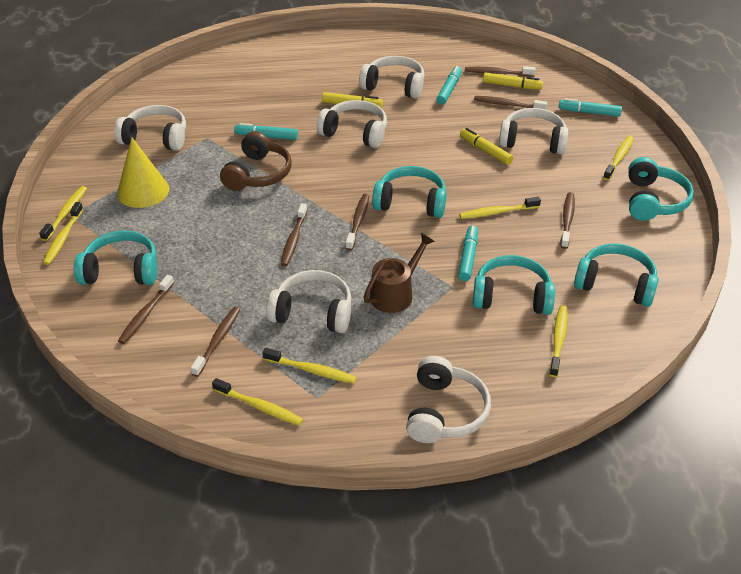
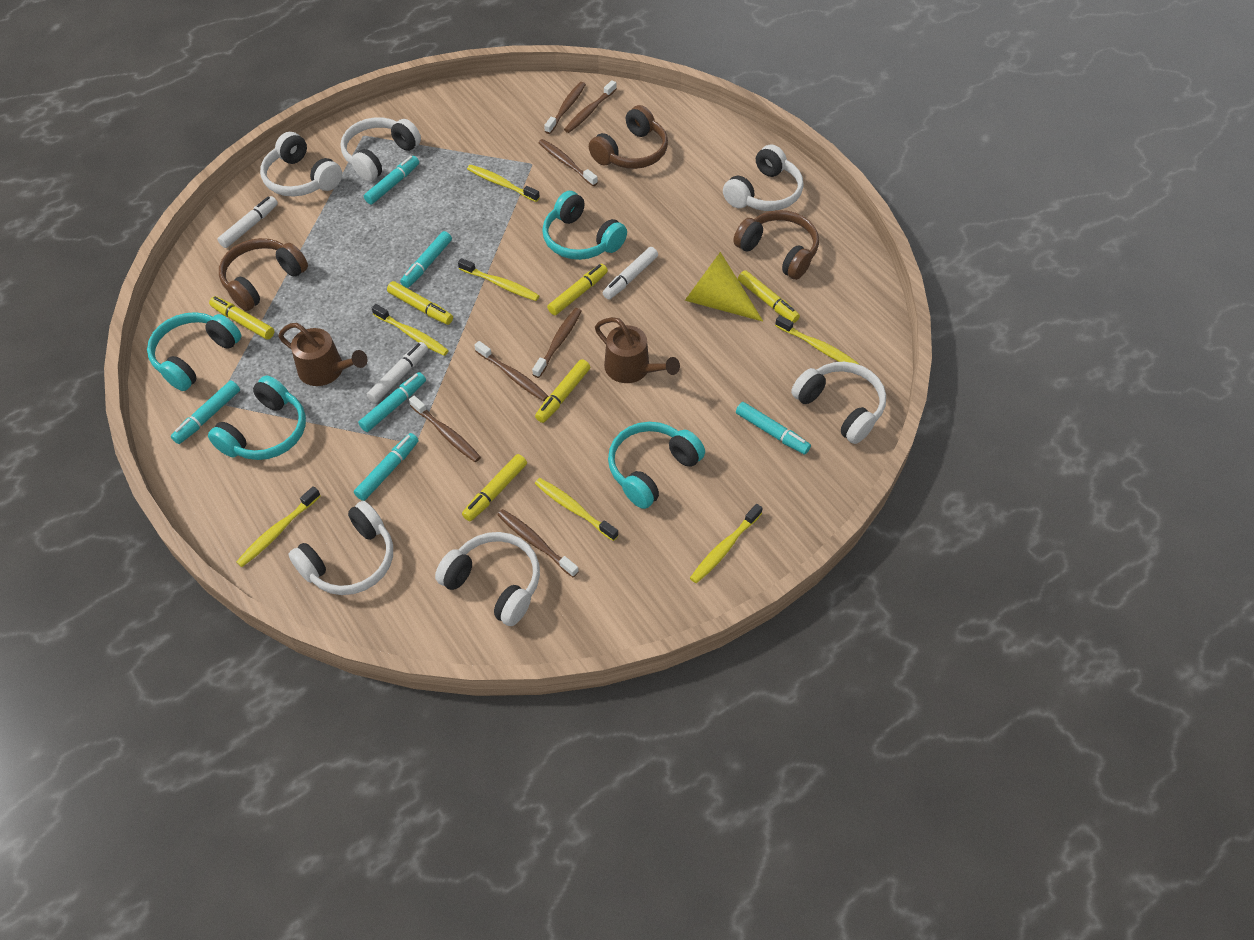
brown headphones: 1 -> 3
brown watering can: 1 -> 2
turquoise headphones: 5 -> 4
turquoise marker: 4 -> 6
white marker: 0 -> 3
yellow marker: 3 -> 6

